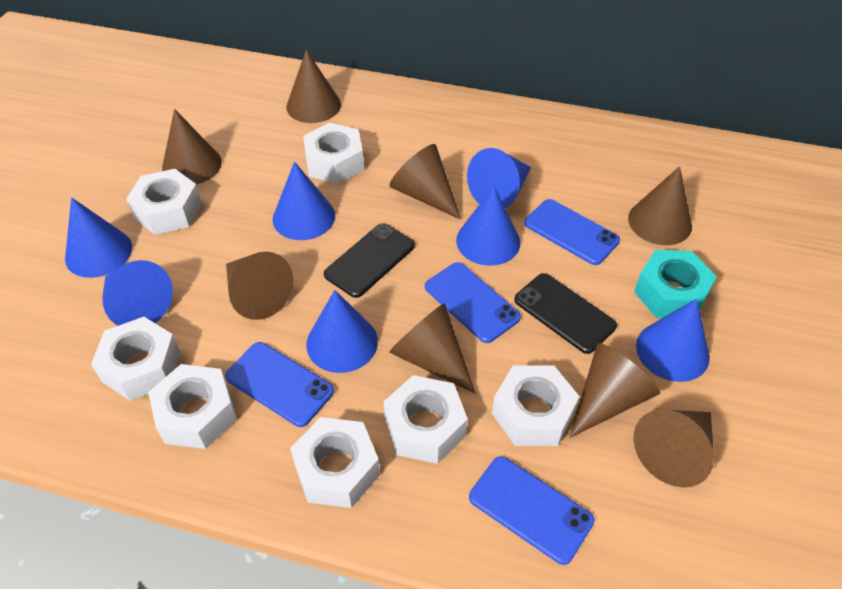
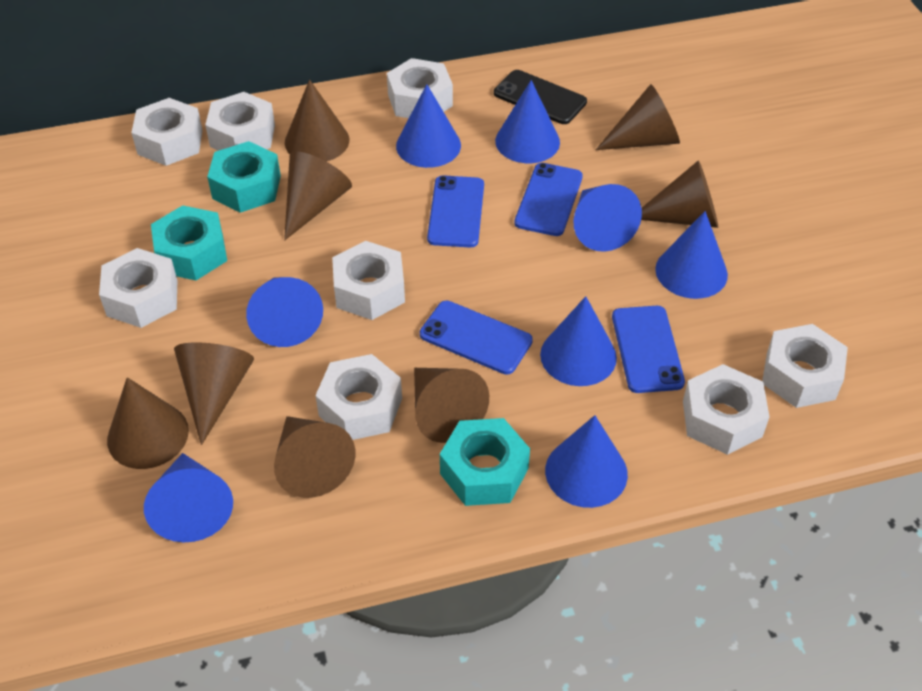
black phone: 2 -> 1
blue cone: 7 -> 8
turquoise nut: 1 -> 3
white nut: 7 -> 8

